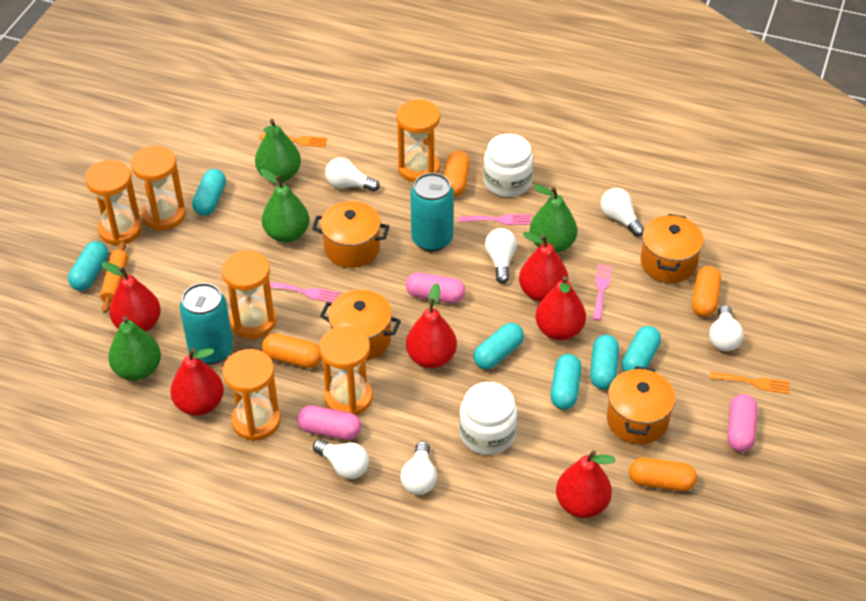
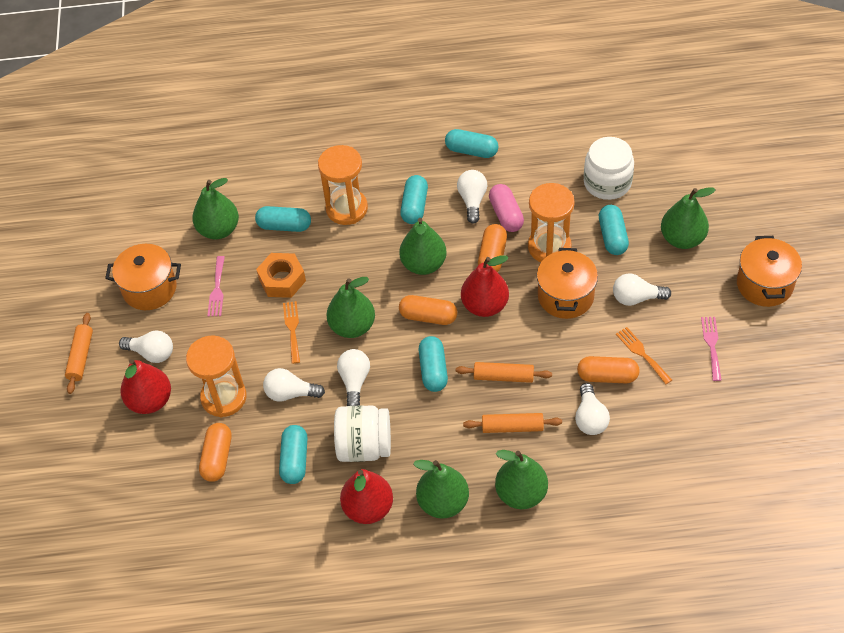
green pear: 4 -> 6
orange hourglass: 6 -> 3
orange nut: 0 -> 1
orange pot: 4 -> 3
orange rolling pin: 1 -> 3
pink capsule: 3 -> 1
pink fork: 3 -> 2
red pear: 6 -> 3
turquoise can: 2 -> 0

